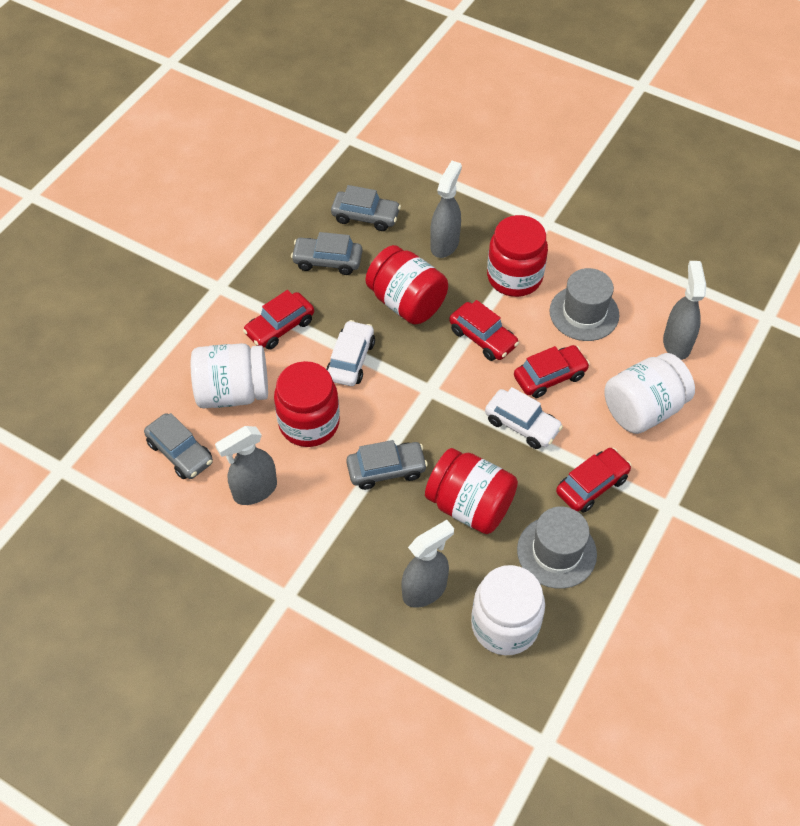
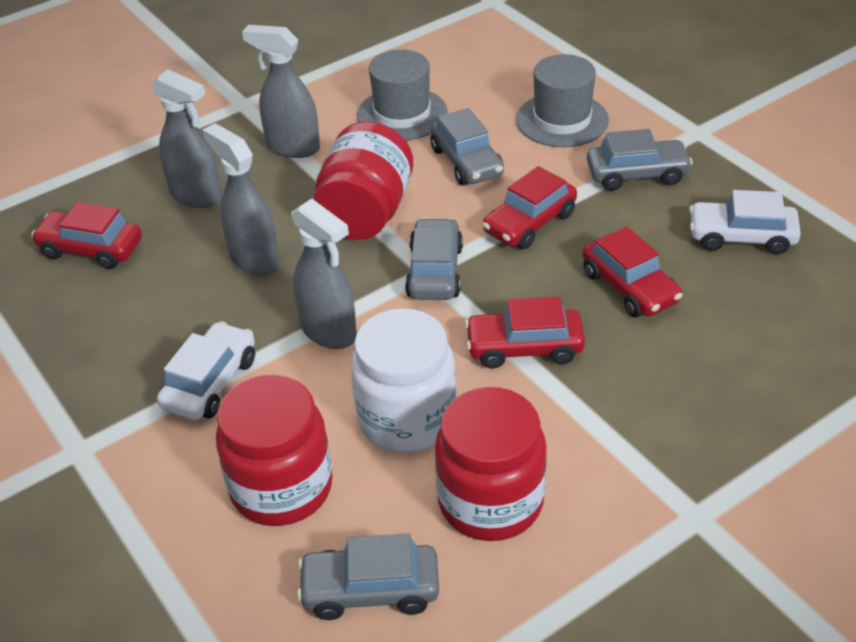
red jar: 4 -> 3
white jar: 3 -> 1

